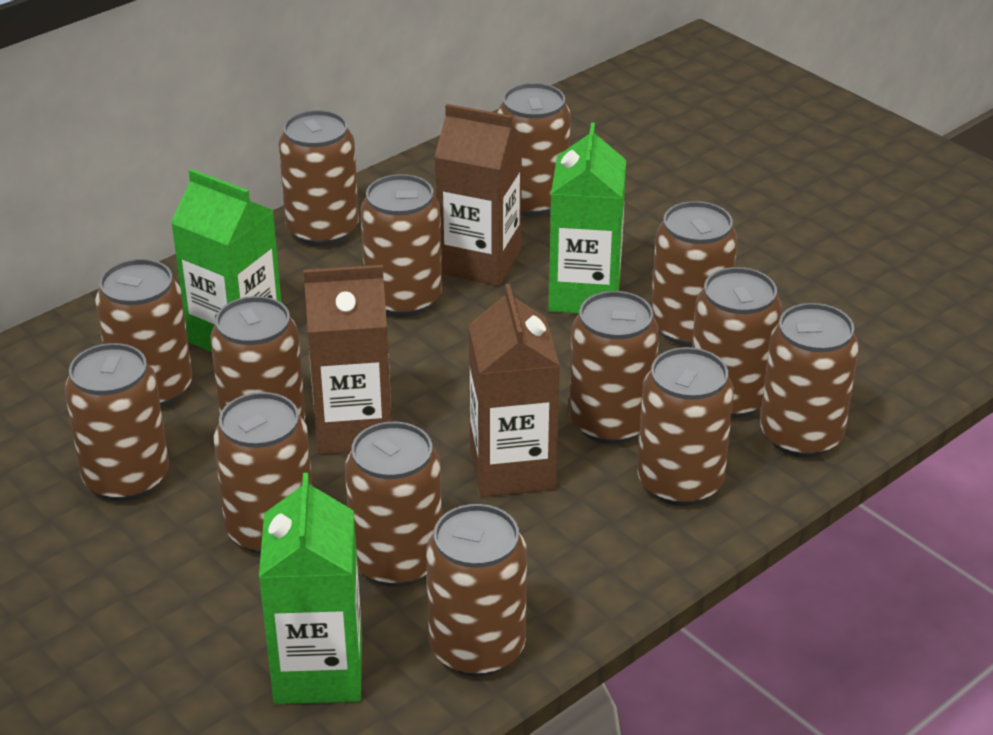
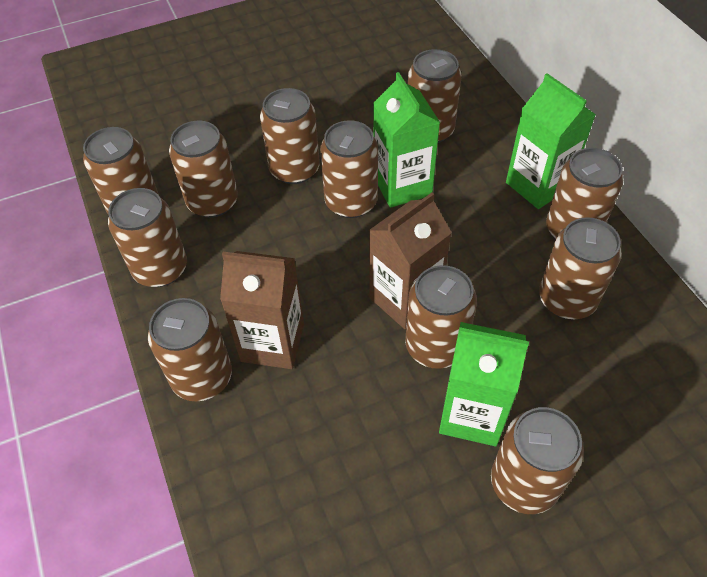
brown can: 14 -> 11
brown carton: 3 -> 2

